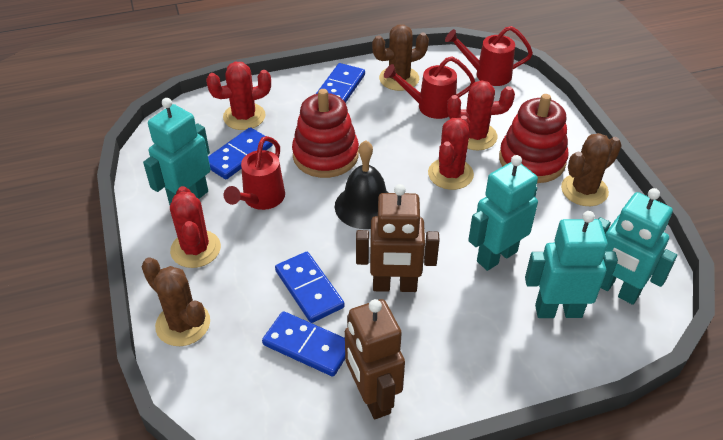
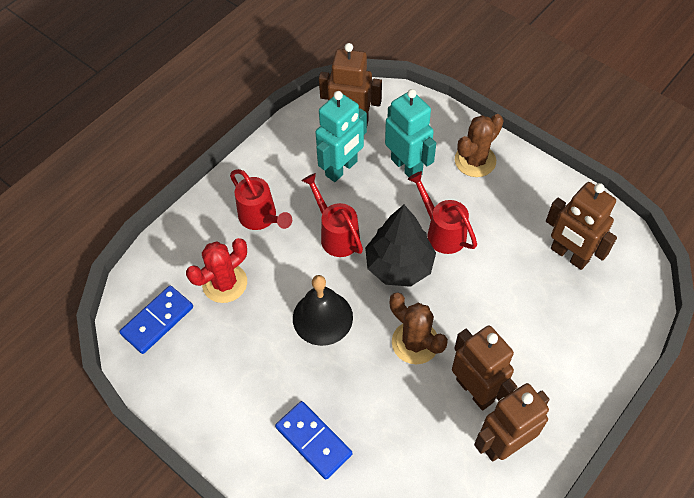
black tree: 0 -> 1
blue domino: 4 -> 2
brown cactus: 3 -> 2
brown robot: 2 -> 4
red cactus: 4 -> 1
red stacking toy: 2 -> 0
turquoise robot: 4 -> 2

